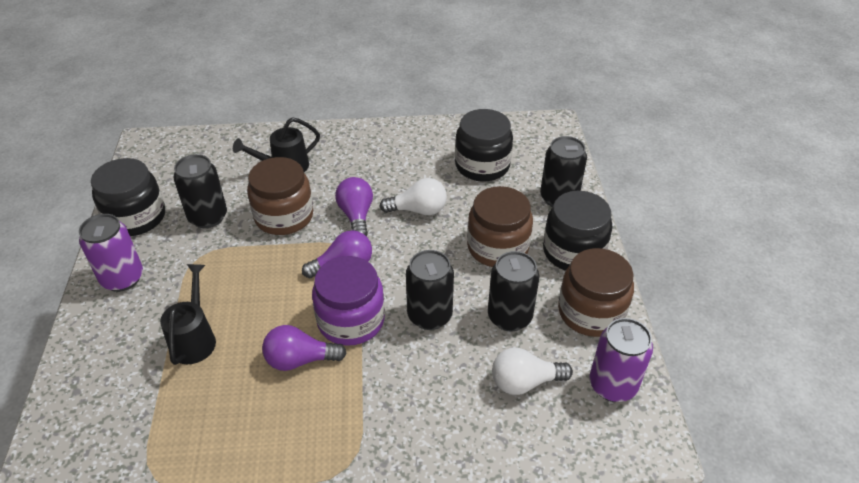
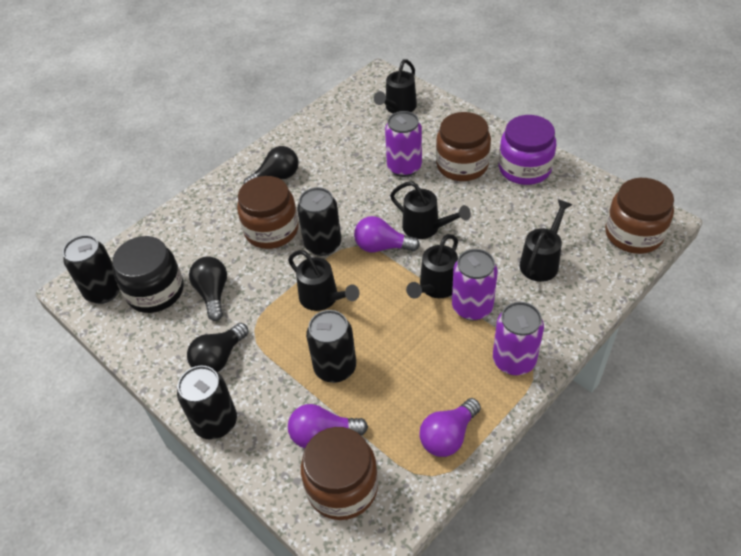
black jar: 3 -> 1
black light bulb: 0 -> 3
black watering can: 2 -> 5
brown jar: 3 -> 4
purple can: 2 -> 3
white light bulb: 2 -> 0

